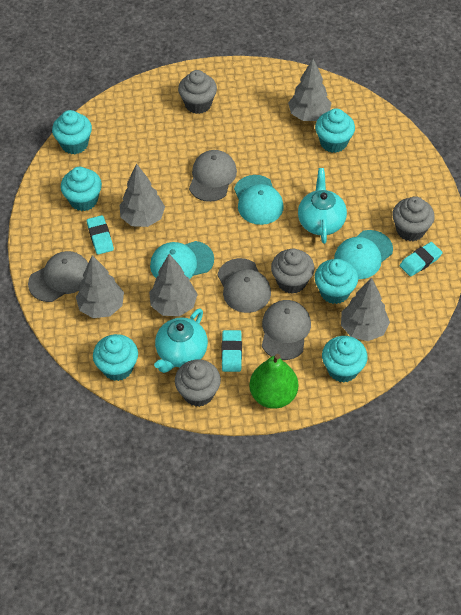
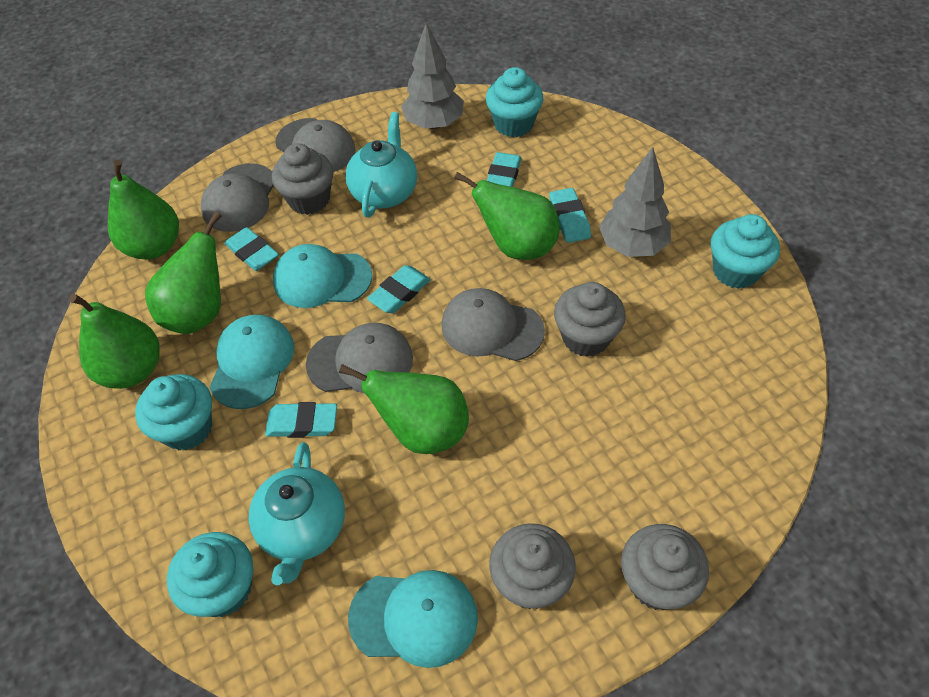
green pear: 1 -> 5
grey tree: 5 -> 2
turquoise cupcake: 6 -> 4
turquoise eraser: 3 -> 5

